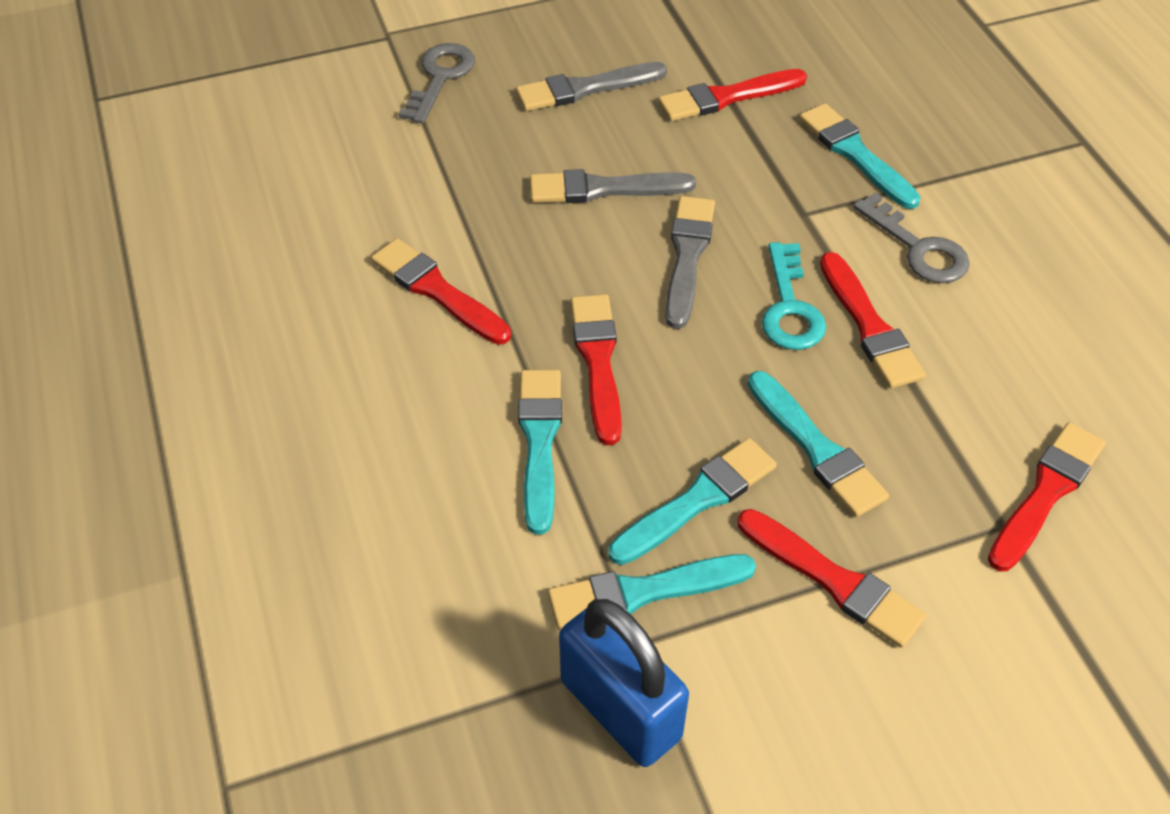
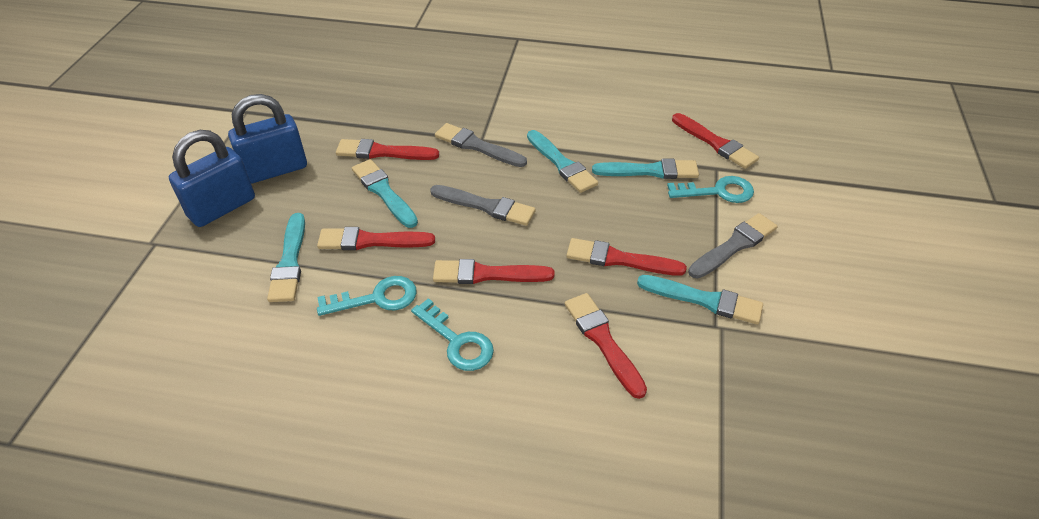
blue padlock: 1 -> 2
grey key: 2 -> 0
turquoise key: 1 -> 3

